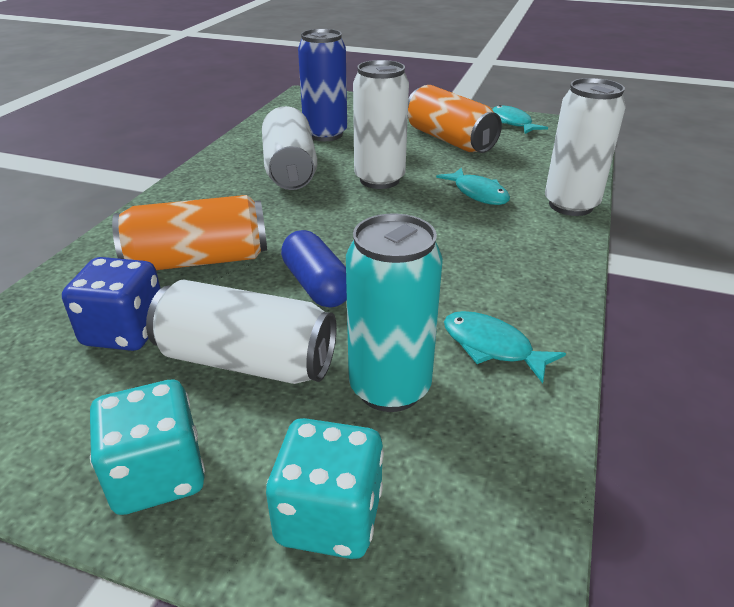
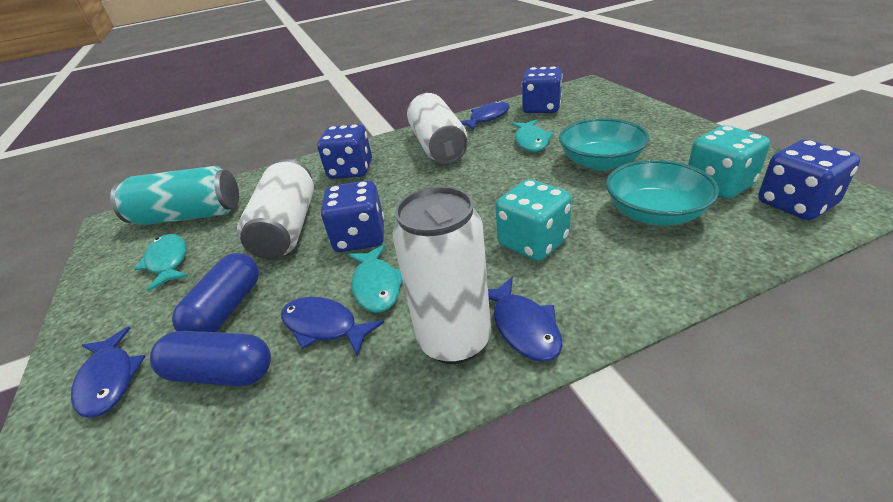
blue can: 1 -> 0
blue capsule: 1 -> 2
blue dice: 1 -> 4
blue fish: 0 -> 4
orange can: 2 -> 0
turquoise bowl: 0 -> 2
white can: 4 -> 3

